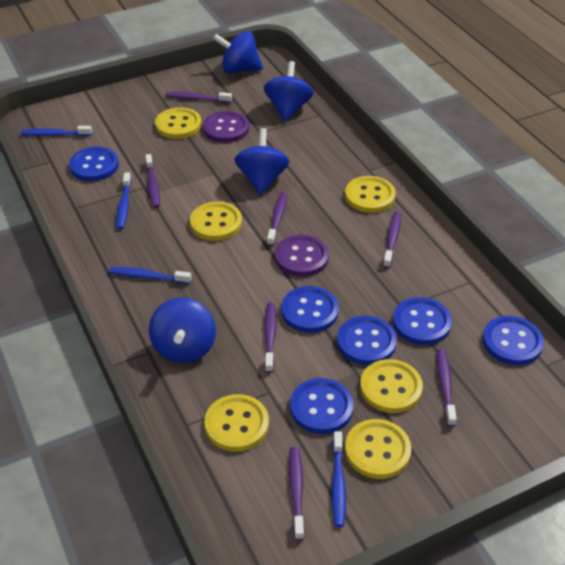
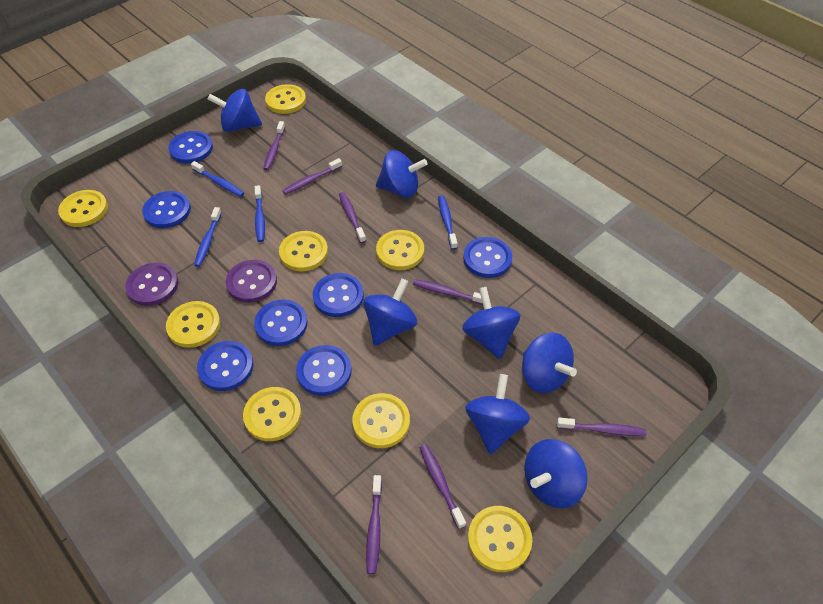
blue button: 6 -> 7
blue spinning top: 4 -> 7
yellow button: 6 -> 8

